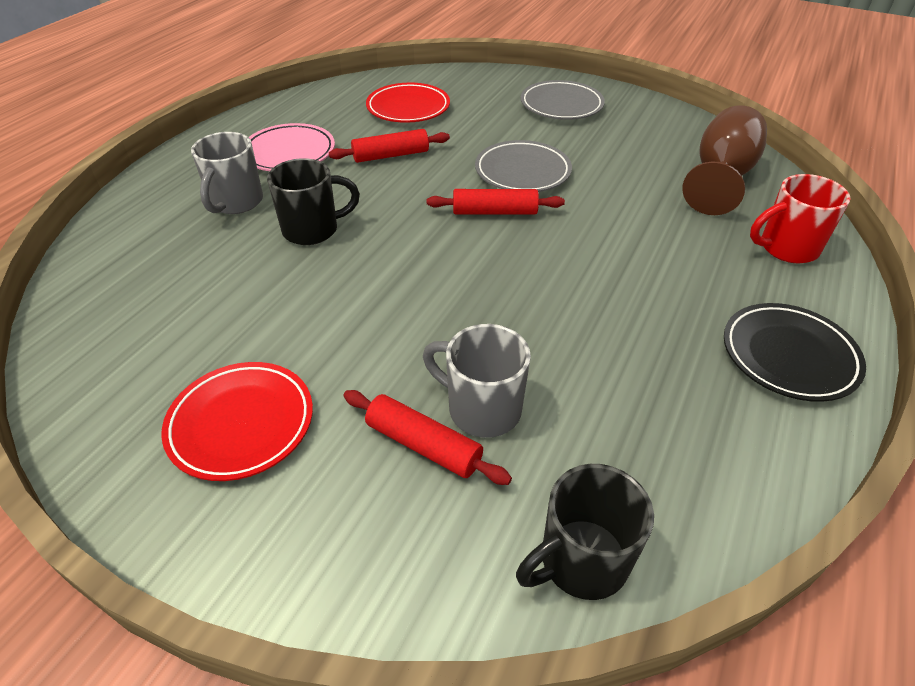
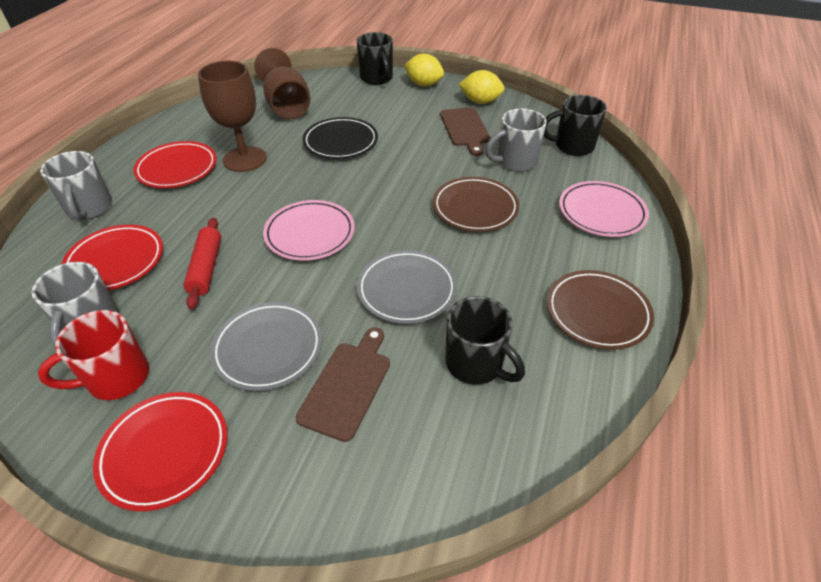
black mug: 2 -> 3
brown cutting board: 0 -> 2
brown goblet: 1 -> 2
brown plate: 0 -> 2
grey mug: 2 -> 3
pink plate: 1 -> 2
red plate: 2 -> 3
red rolling pin: 3 -> 1
yellow lemon: 0 -> 2

